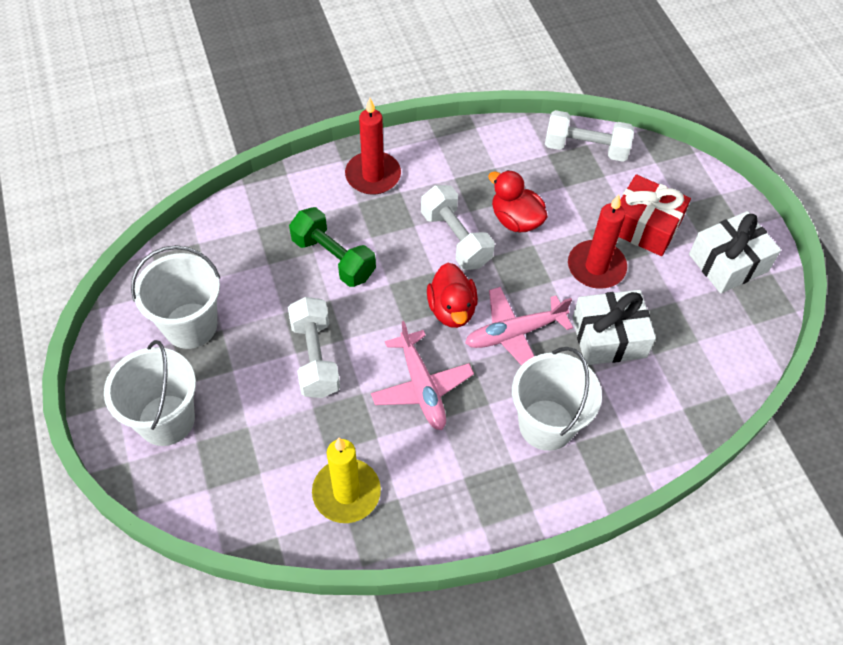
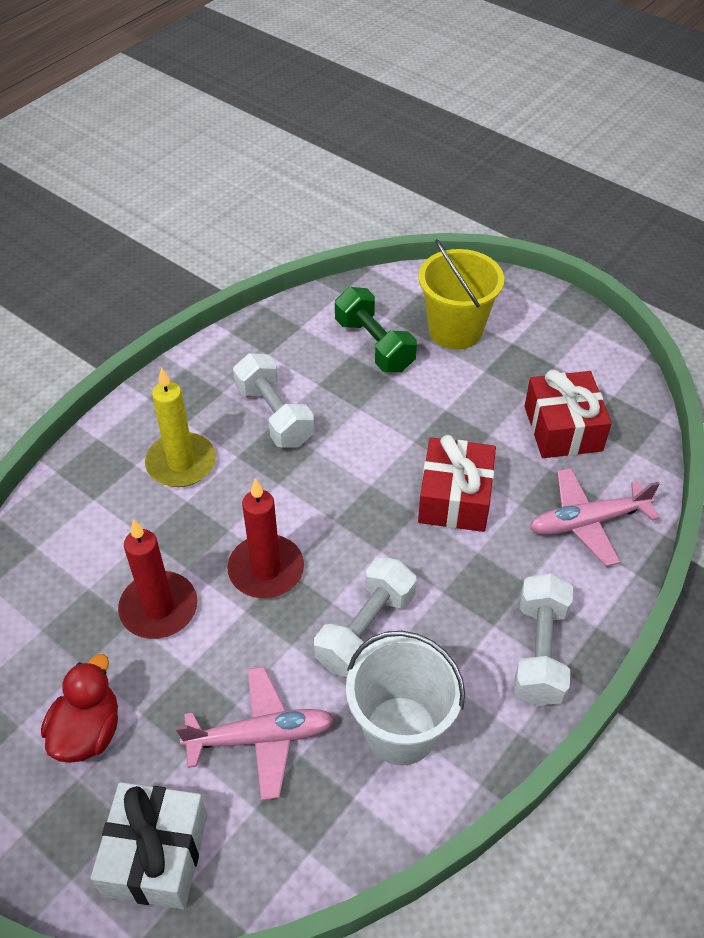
red duck: 2 -> 1
red gift: 1 -> 2
white bucket: 3 -> 1
white gift: 2 -> 1
yellow bucket: 0 -> 1

